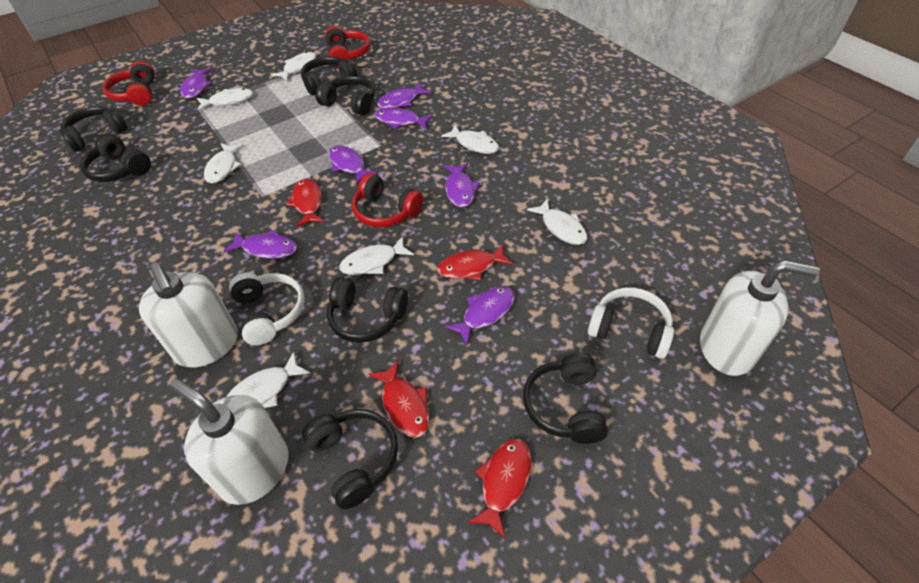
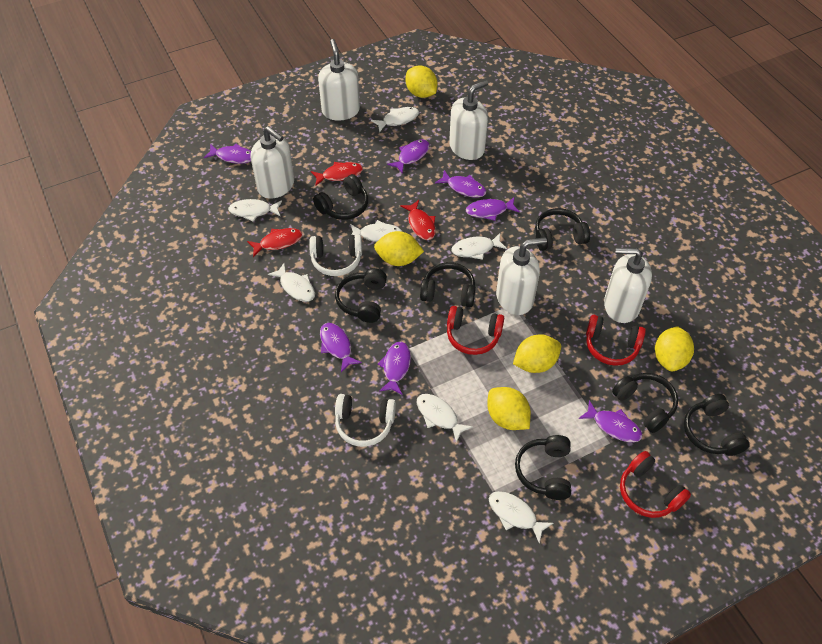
red fish: 4 -> 3
white soap dispenser: 3 -> 5
yellow lemon: 0 -> 5

